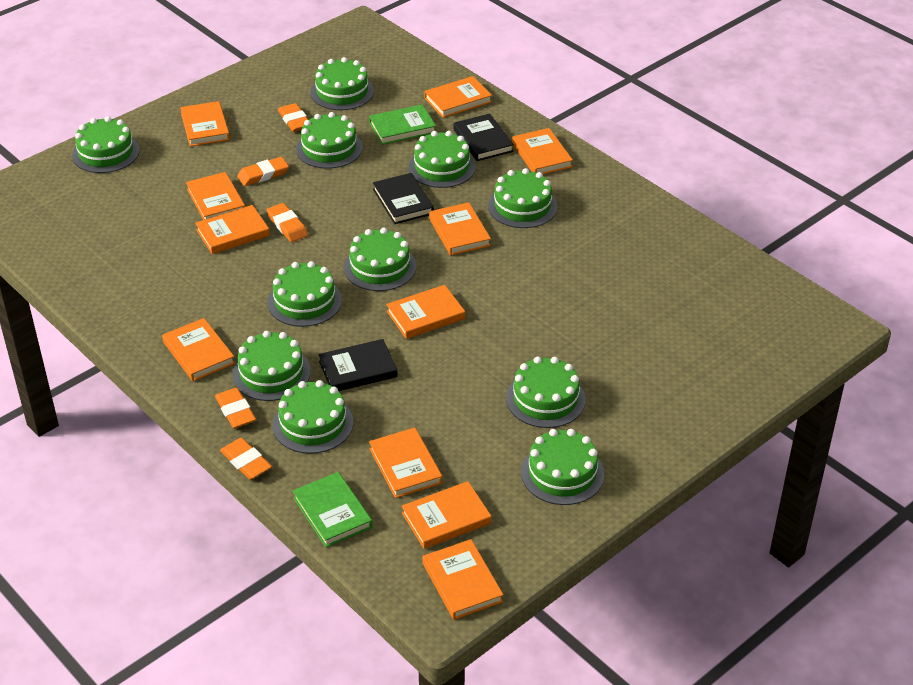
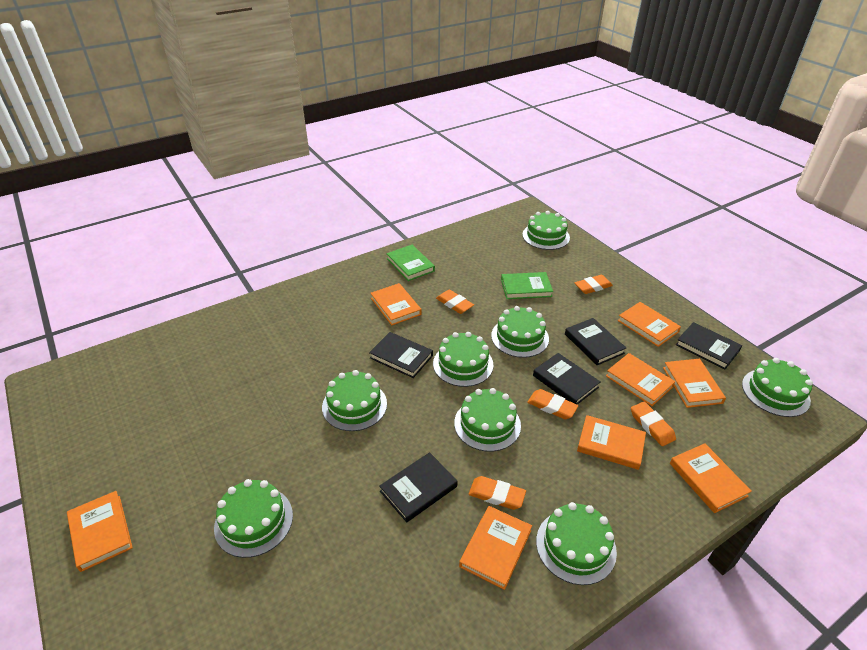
black book: 3 -> 5
green cake: 11 -> 8
orange book: 11 -> 8

